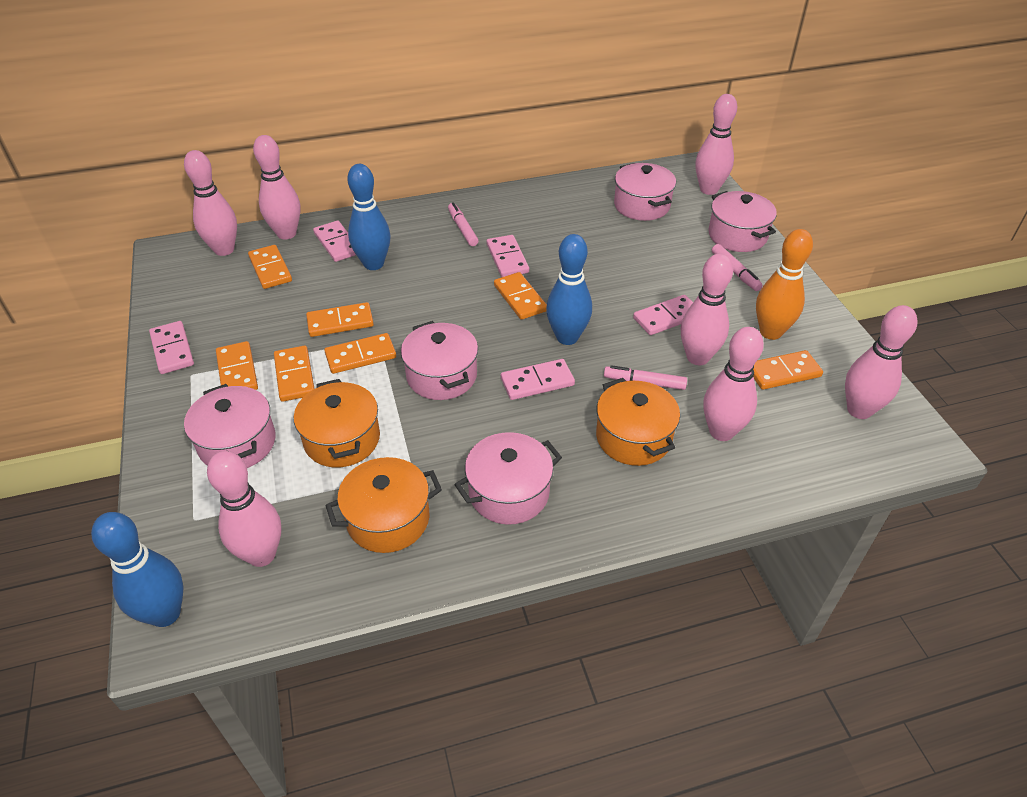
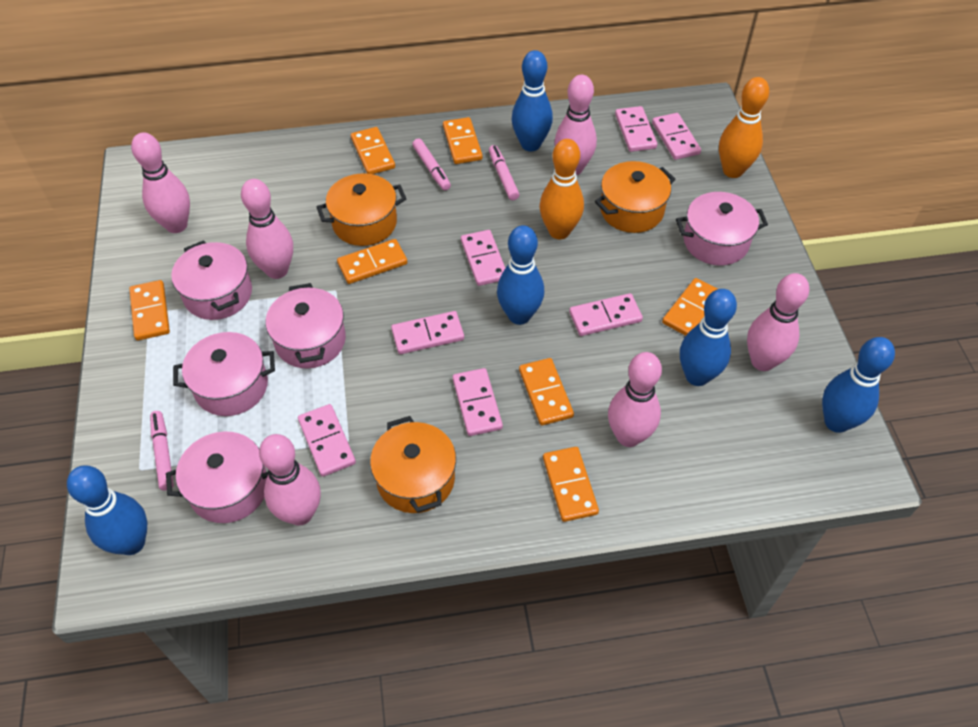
blue bowling pin: 3 -> 5
orange bowling pin: 1 -> 2
pink bowling pin: 7 -> 6
pink domino: 5 -> 7

